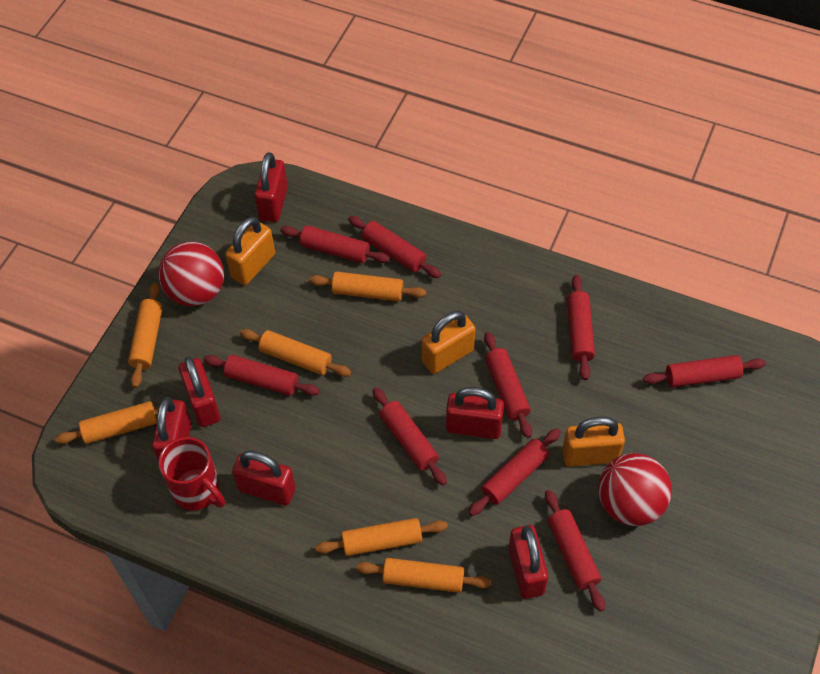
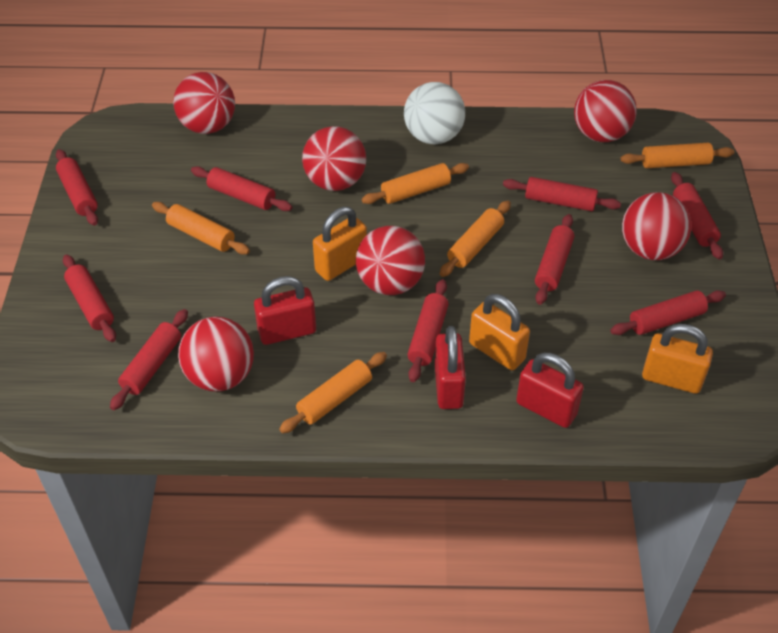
orange rolling pin: 6 -> 5
red ball: 2 -> 6
red mug: 1 -> 0
red padlock: 6 -> 3
white ball: 0 -> 1

